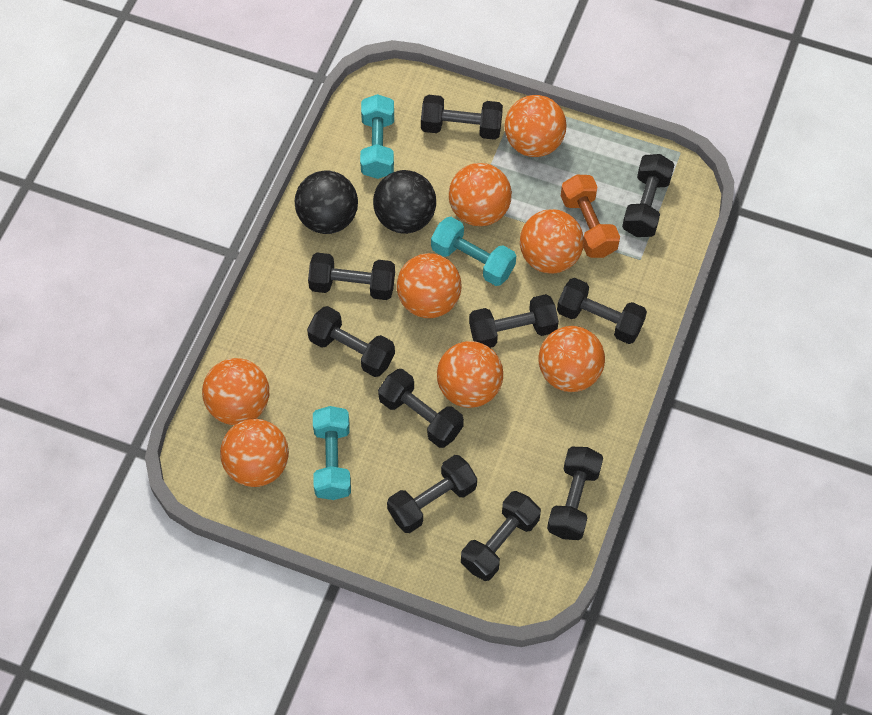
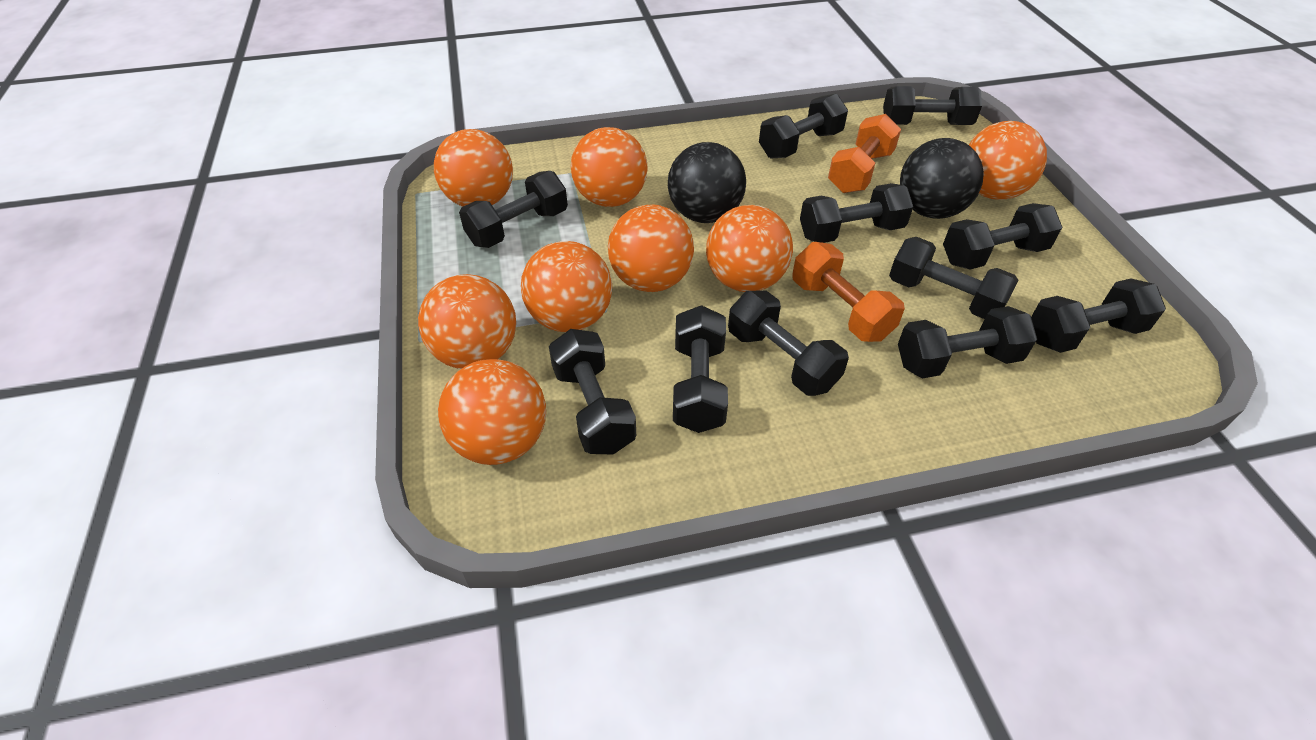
black dumbbell: 10 -> 11
orange dumbbell: 1 -> 2
turquoise dumbbell: 3 -> 0

